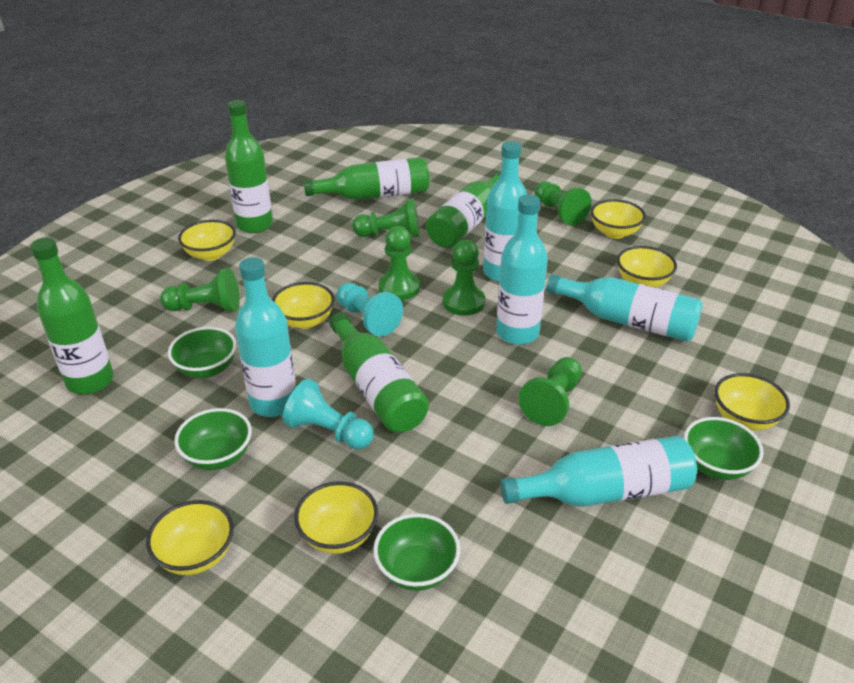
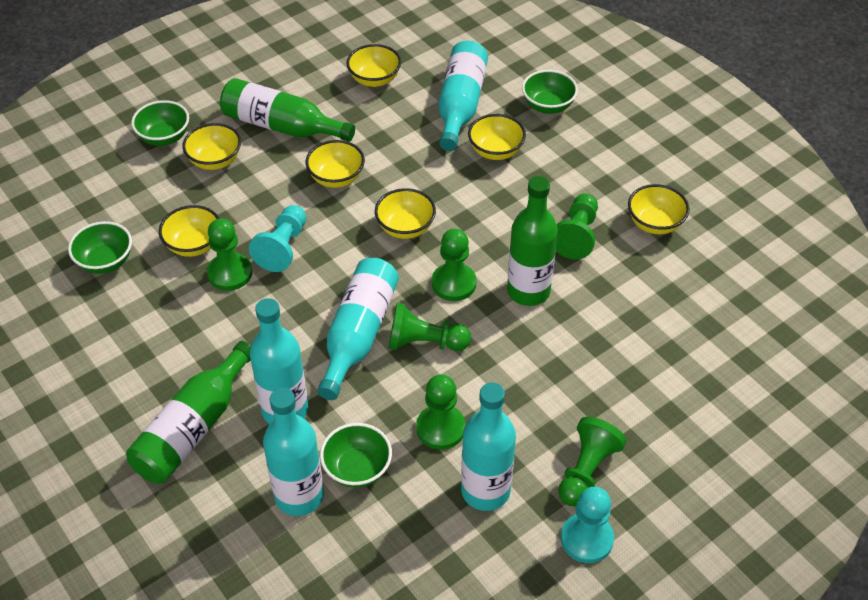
green bottle: 5 -> 3

